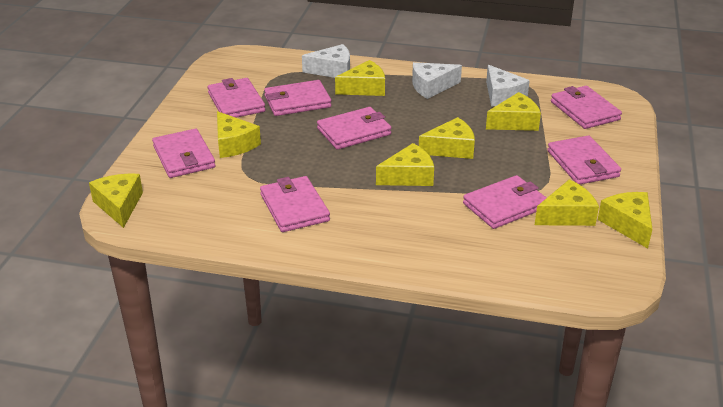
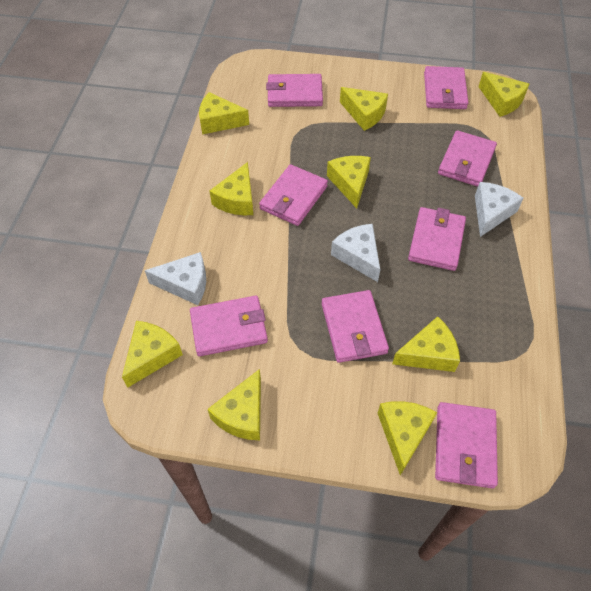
yellow cheese: 8 -> 9

